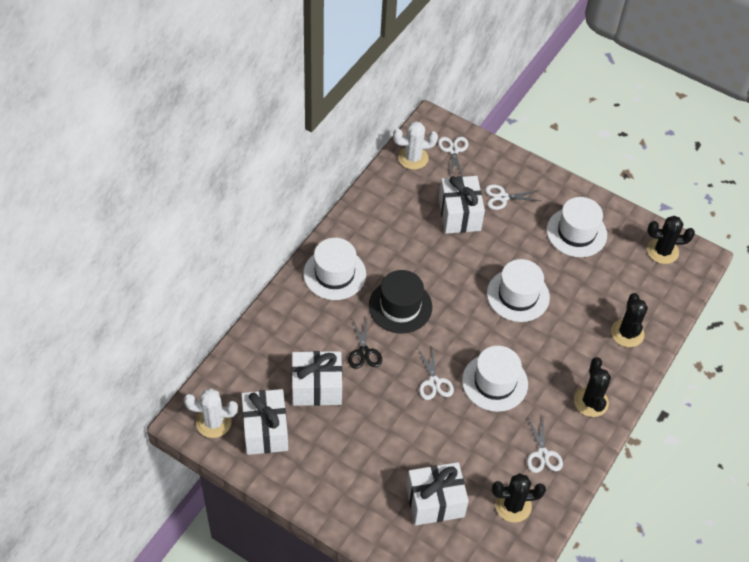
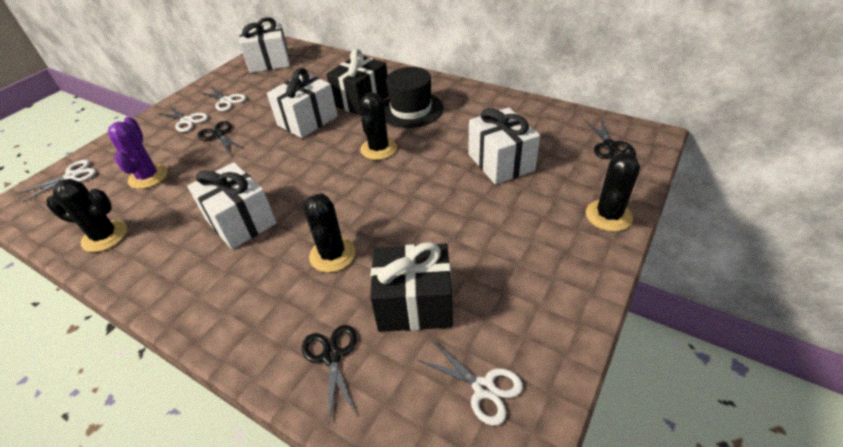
black gift: 0 -> 2
black scissors: 1 -> 3
purple cactus: 0 -> 1
white cactus: 2 -> 0
white hat: 4 -> 0

